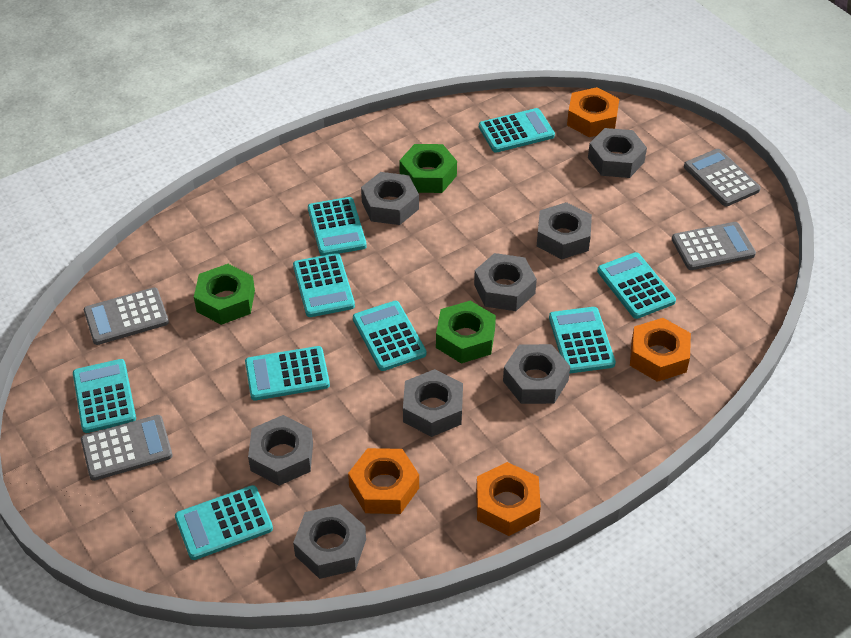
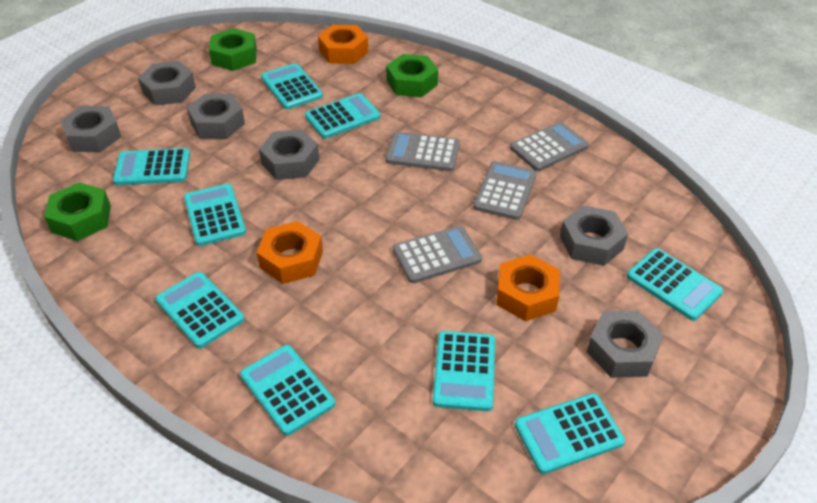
grey nut: 8 -> 6
orange nut: 4 -> 3

